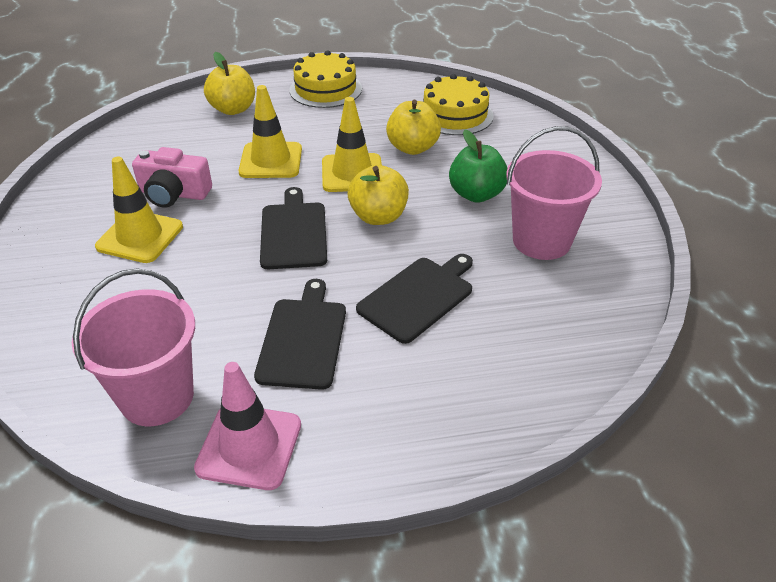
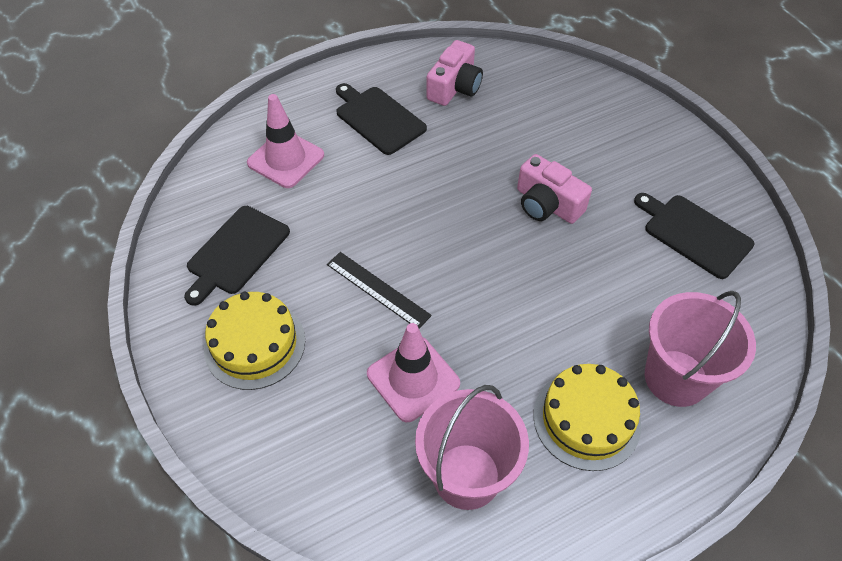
black ruler: 0 -> 1
green apple: 1 -> 0
pink camera: 1 -> 2
pink traffic cone: 1 -> 2
yellow apple: 3 -> 0
yellow traffic cone: 3 -> 0

